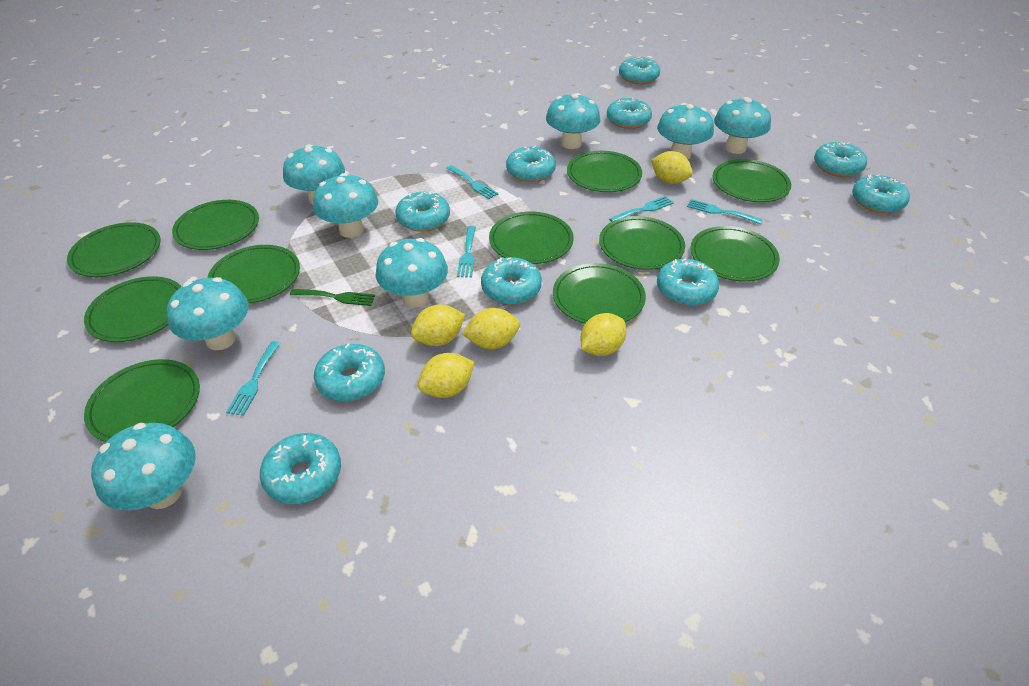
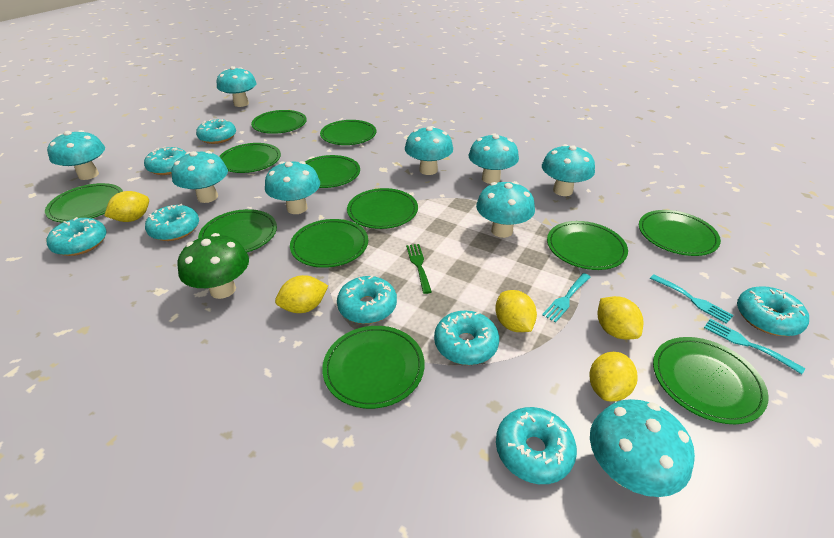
green mushroom: 0 -> 1
green plate: 11 -> 12
turquoise donut: 10 -> 8
turquoise fork: 5 -> 3
turquoise mushroom: 8 -> 9

